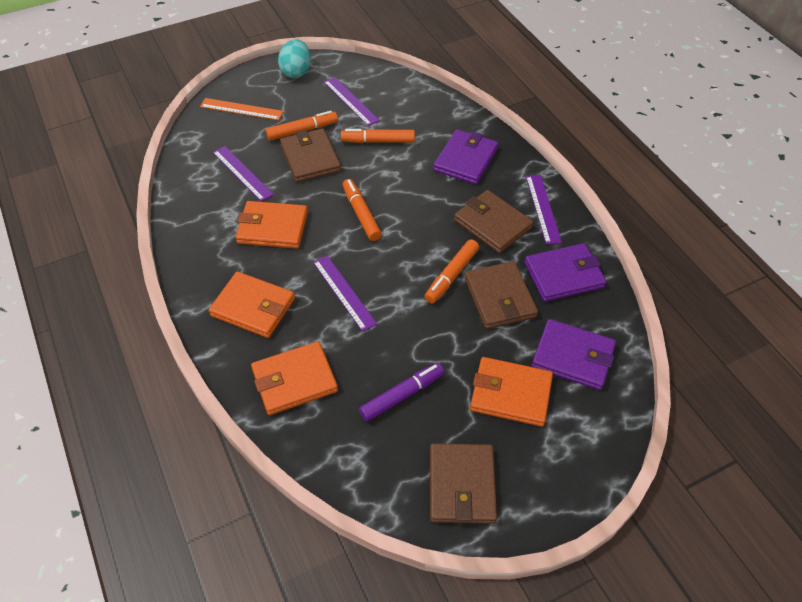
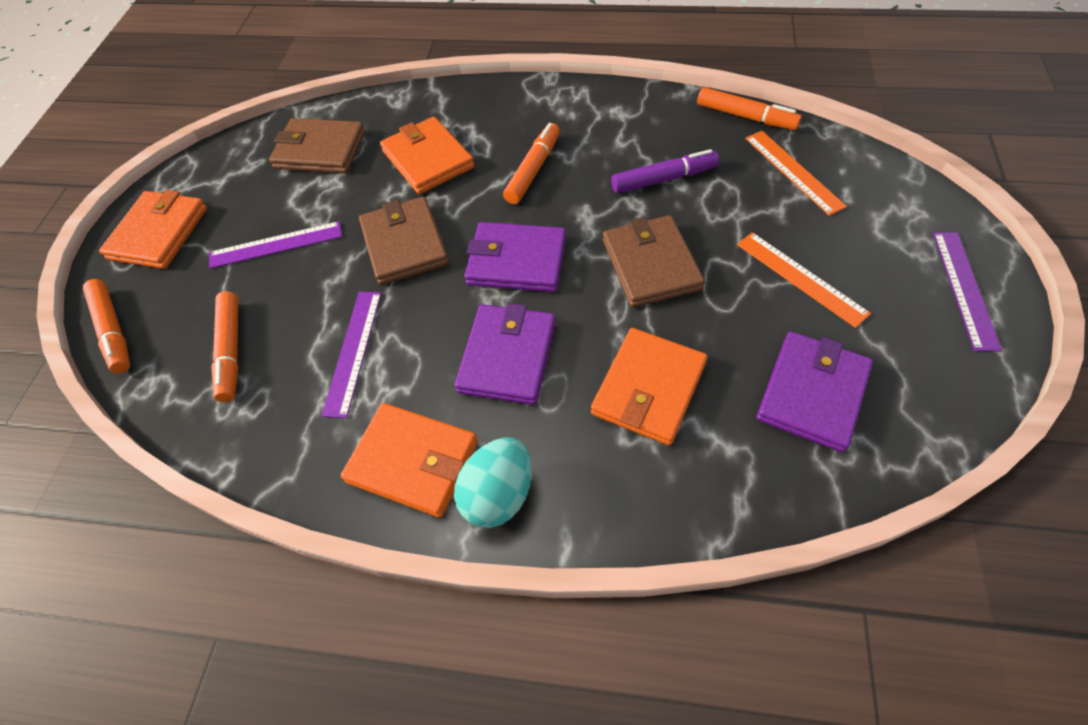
brown wallet: 4 -> 3
orange ruler: 1 -> 2
purple ruler: 4 -> 3

